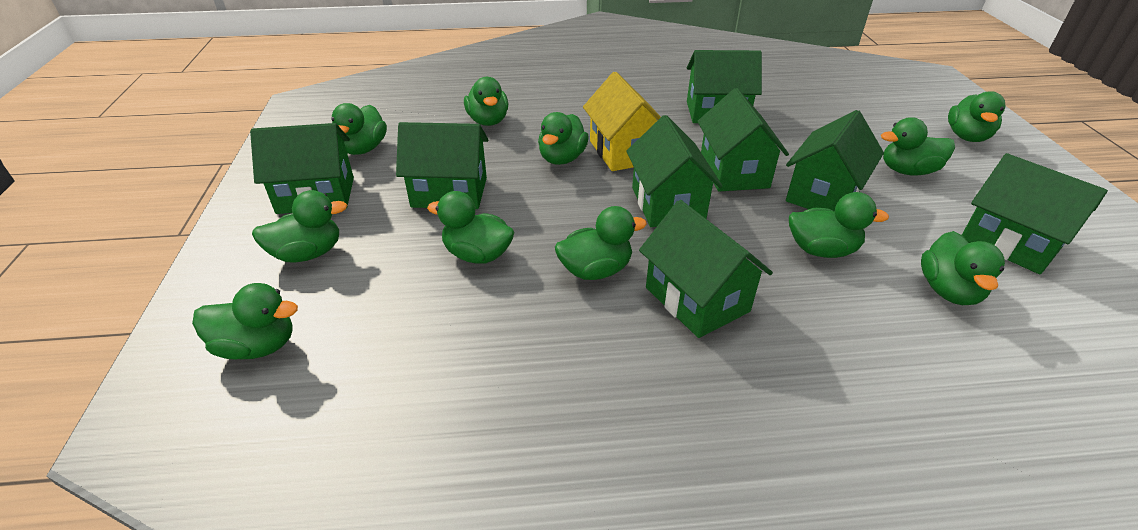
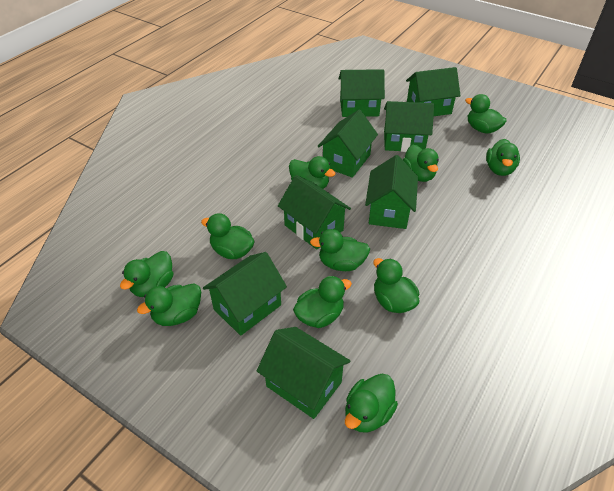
yellow house: 1 -> 0

